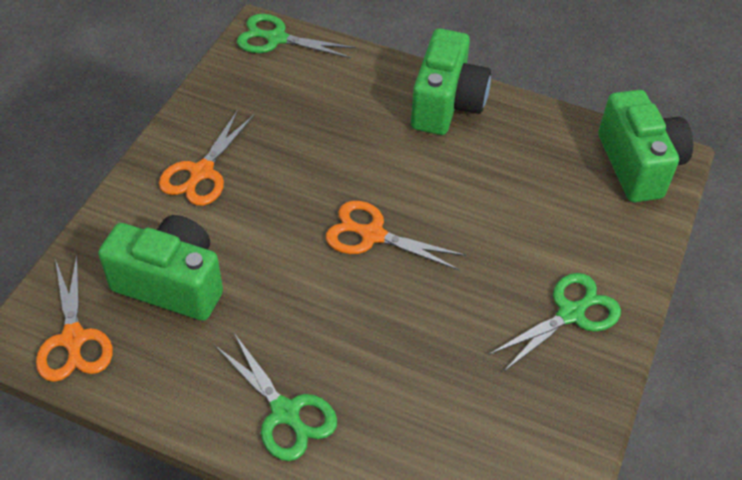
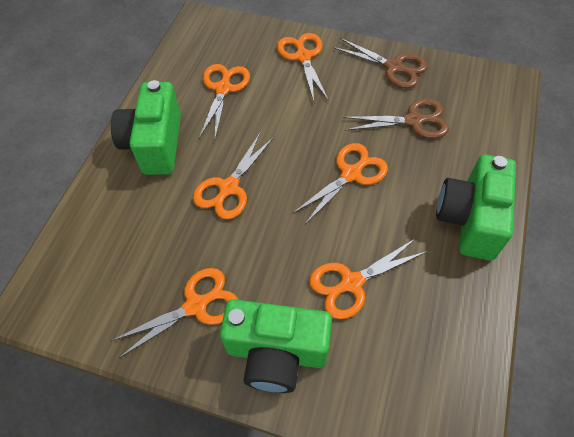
brown scissors: 0 -> 2
green scissors: 3 -> 0
orange scissors: 3 -> 6

